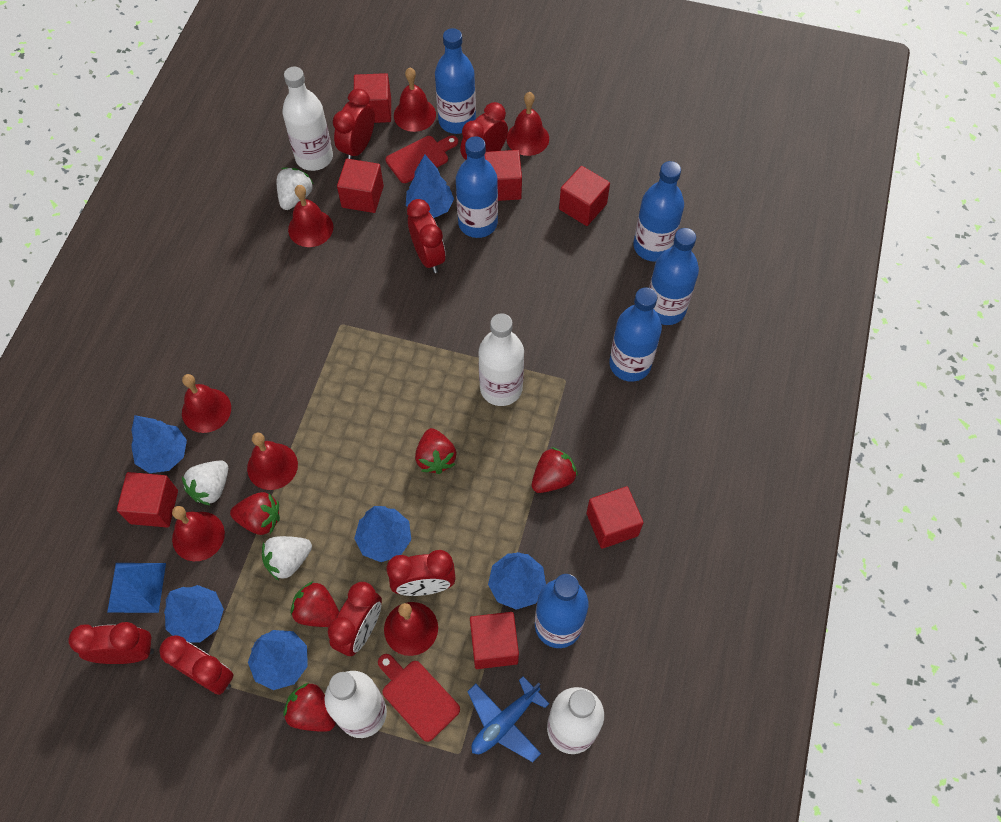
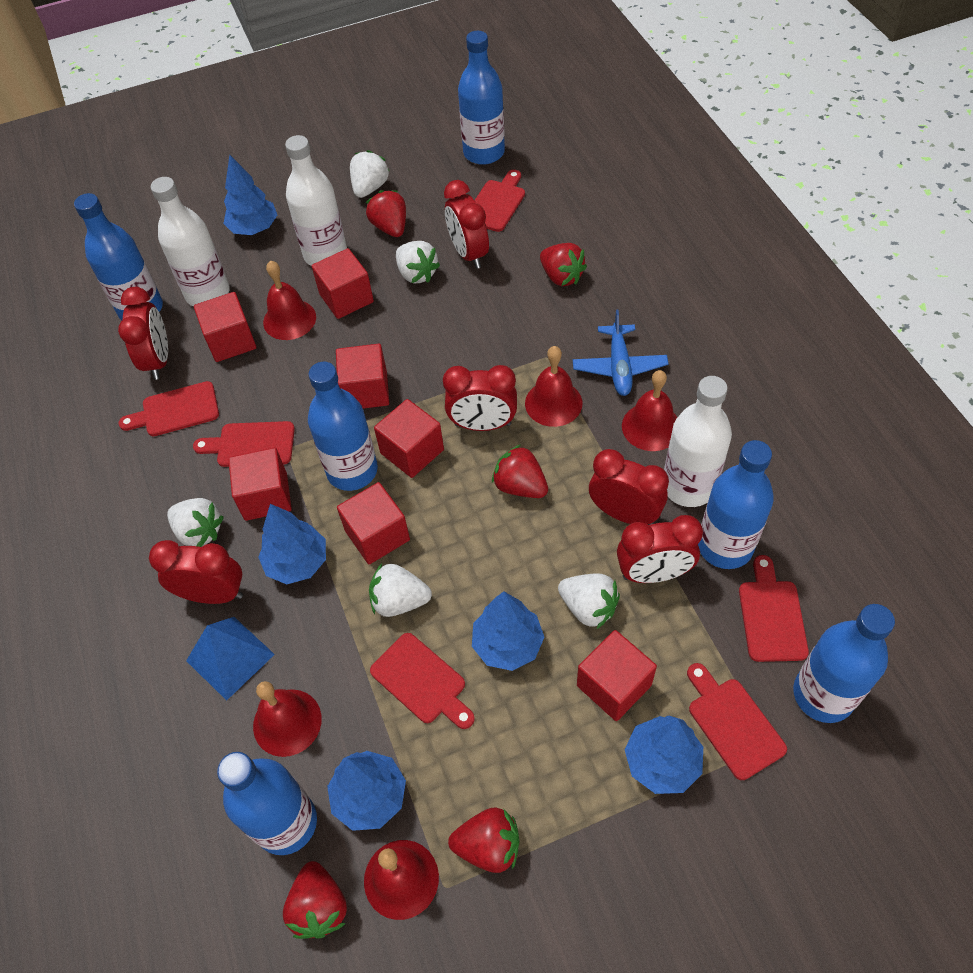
blue tree: 6 -> 5
red bell: 7 -> 5
red clock: 7 -> 6
red cutting board: 2 -> 6
white bottle: 4 -> 3
white strawberry: 3 -> 5

